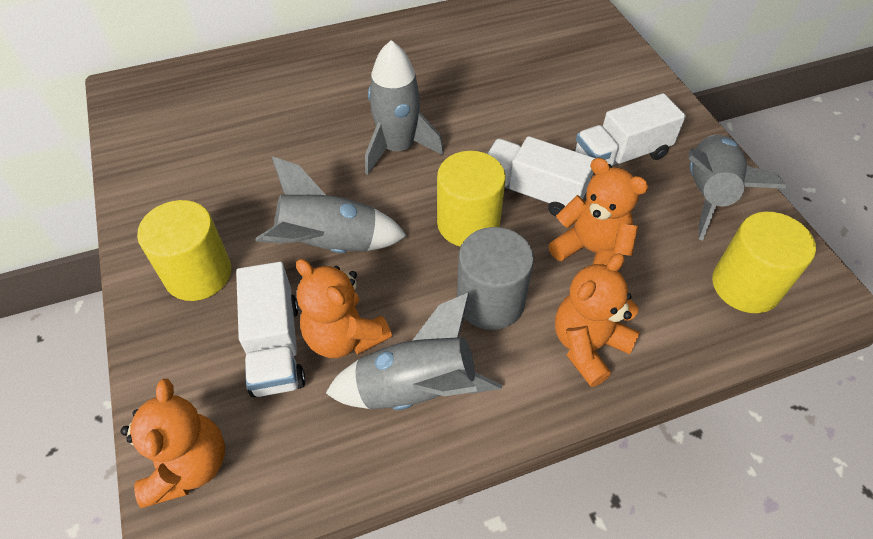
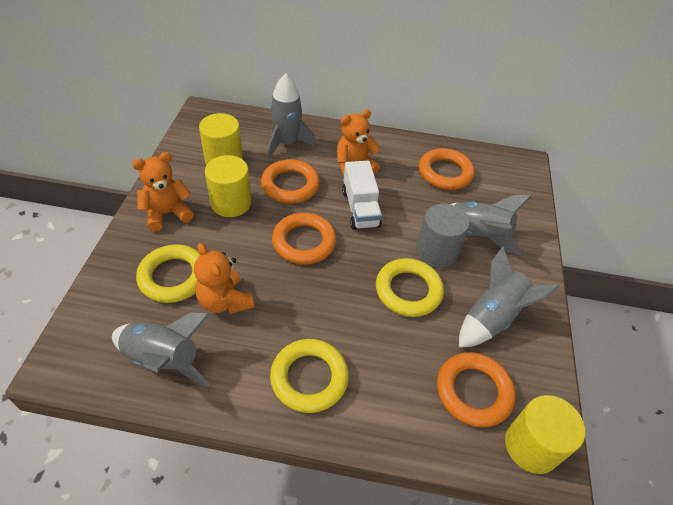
orange ring: 0 -> 4
orange teddy bear: 4 -> 3
white truck: 3 -> 1
yellow ring: 0 -> 3

